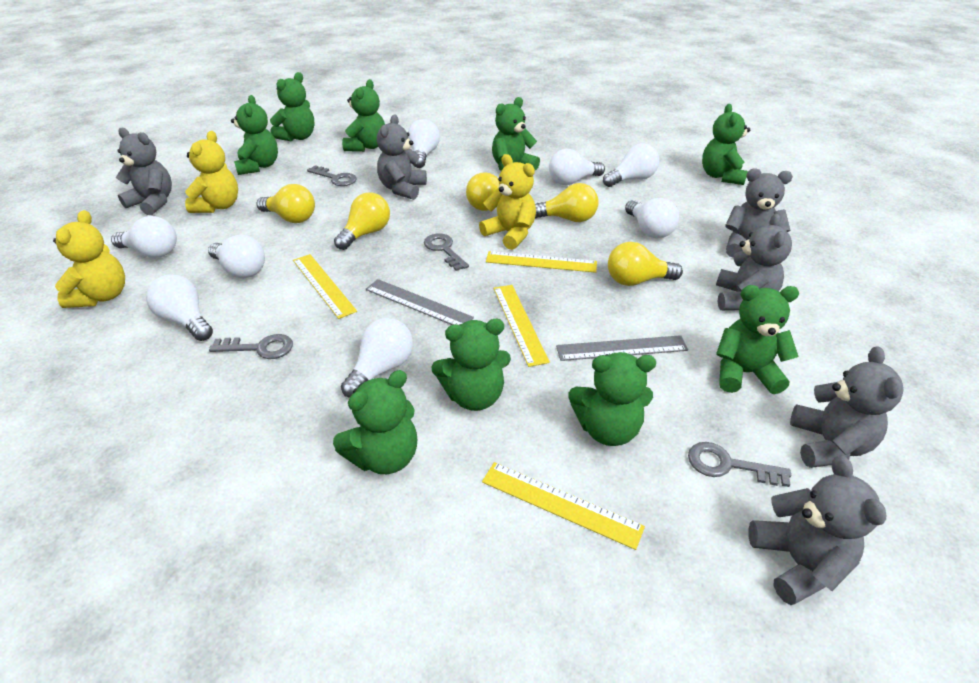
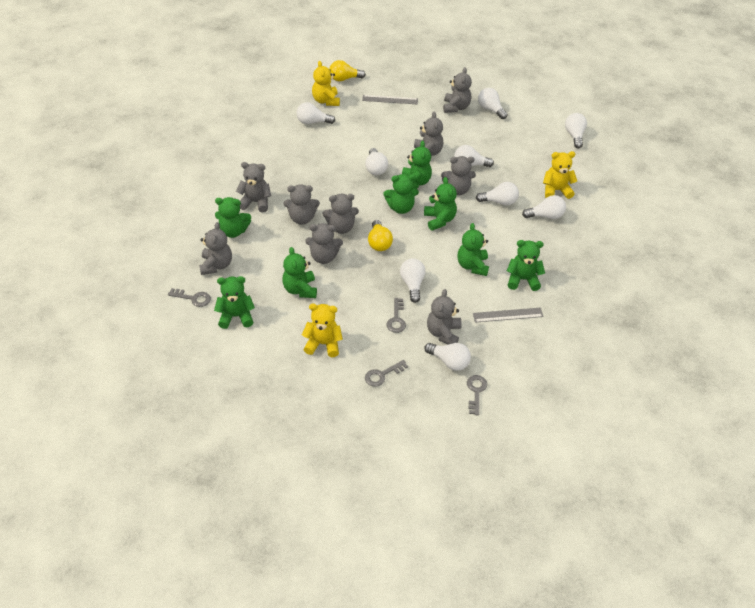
green teddy bear: 9 -> 8
grey teddy bear: 6 -> 9
white light bulb: 8 -> 9
yellow light bulb: 5 -> 2
yellow ruler: 4 -> 0

